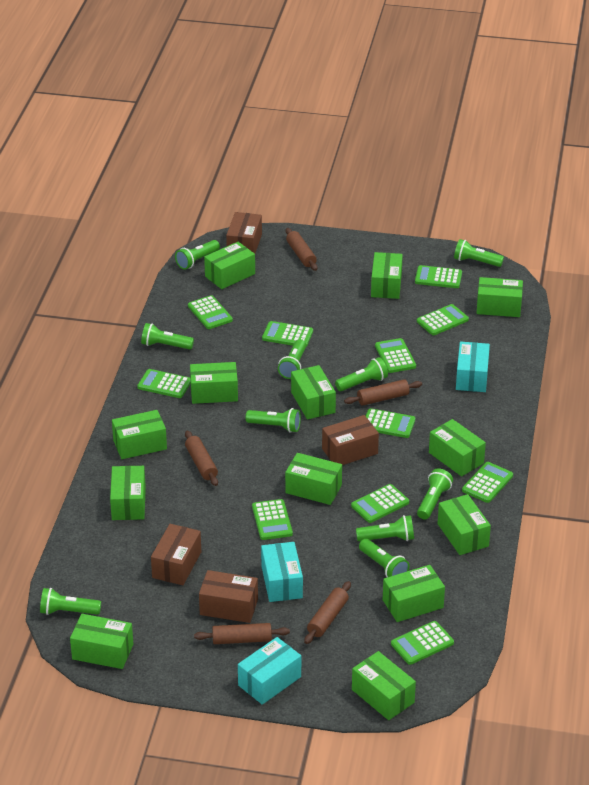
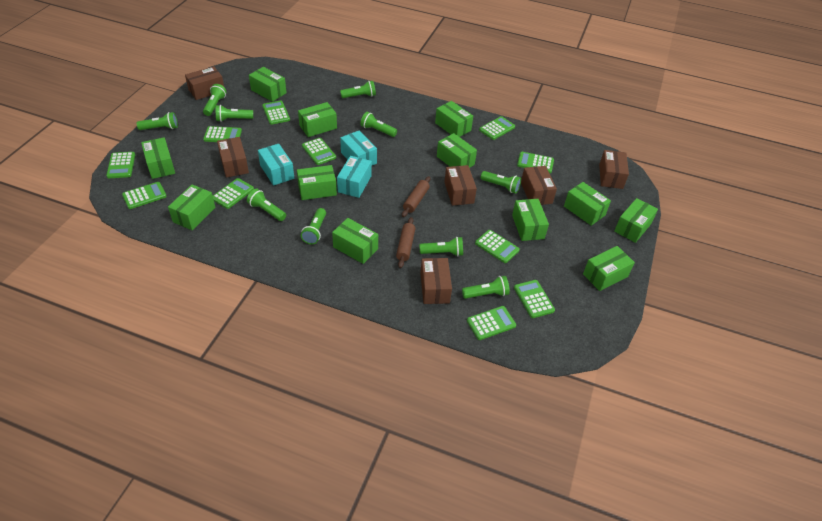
brown box: 4 -> 6
brown rolling pin: 5 -> 2
green box: 13 -> 12

